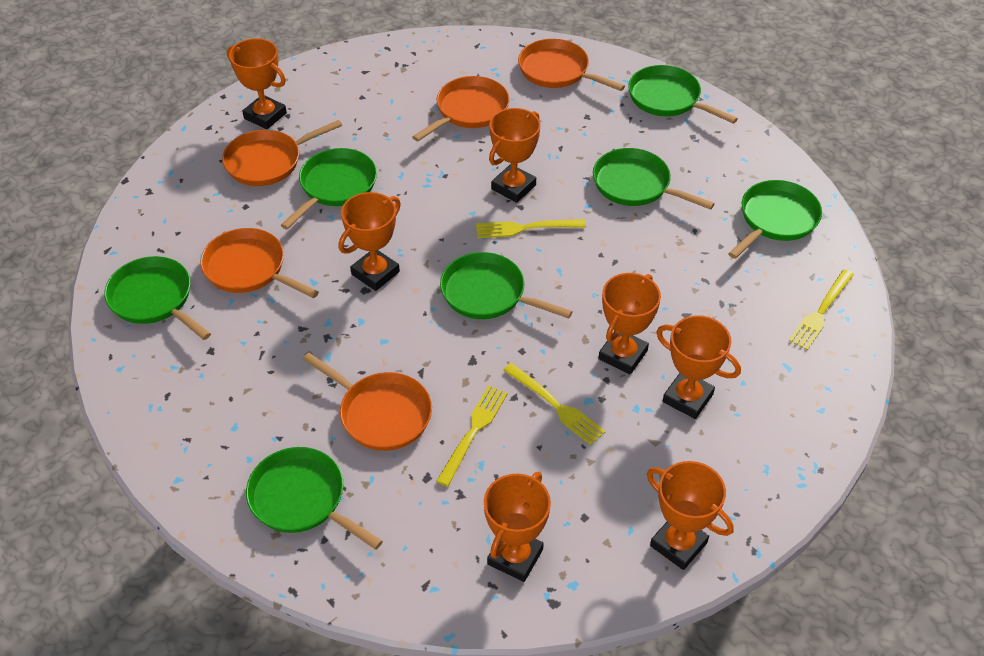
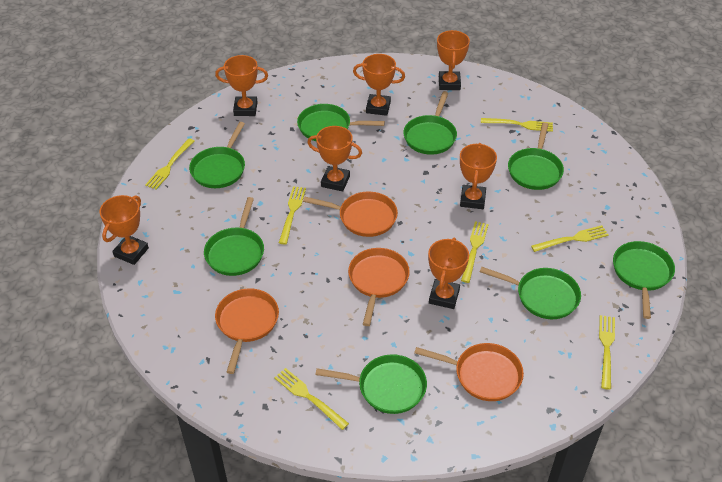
green pan: 7 -> 8
orange pan: 5 -> 4
yellow fork: 4 -> 7

